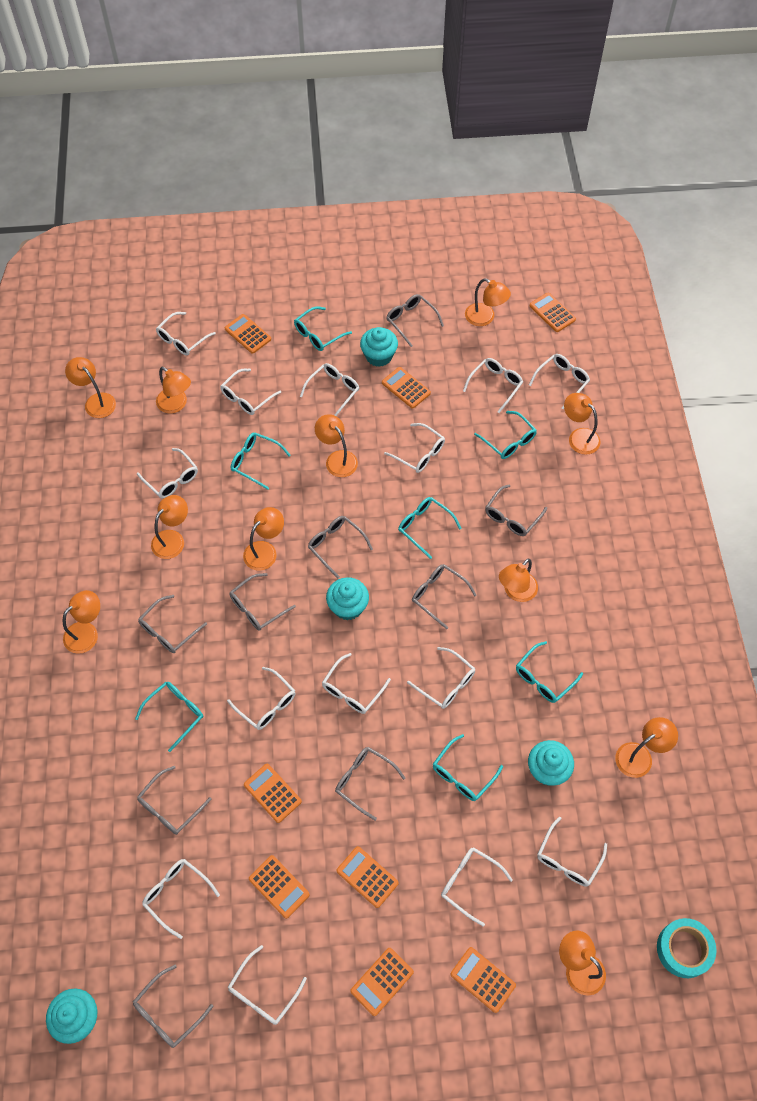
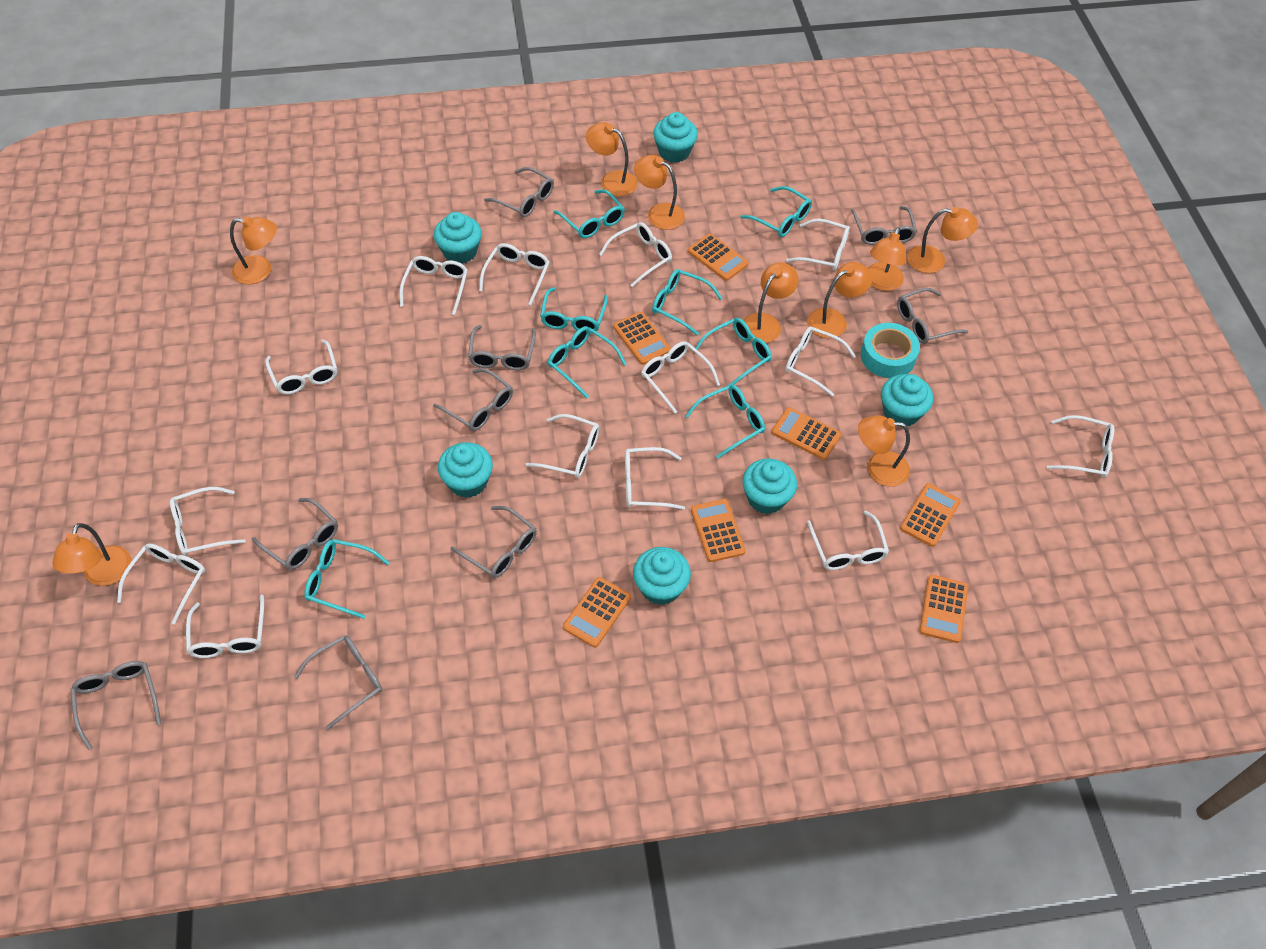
orange calculator: 8 -> 7
orange lamp: 11 -> 9
turquoise cupcake: 4 -> 6
turquoise glasses: 7 -> 8

